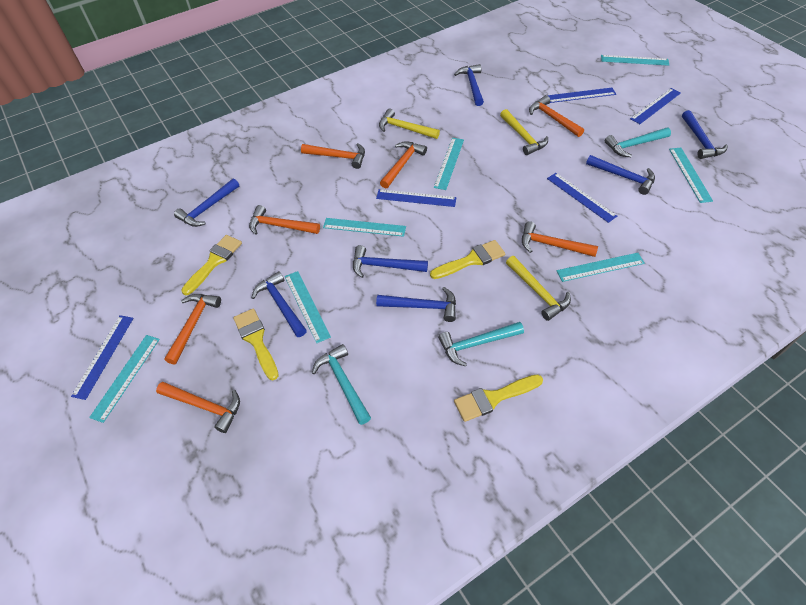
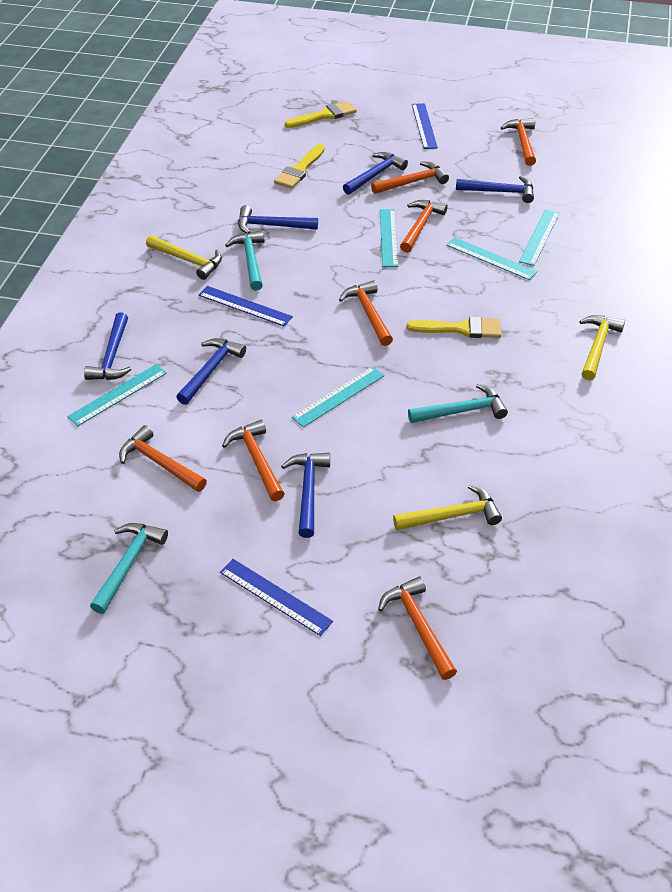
blue hammer: 7 -> 6
blue ruler: 5 -> 3
turquoise ruler: 7 -> 5
yellow brush: 4 -> 3

